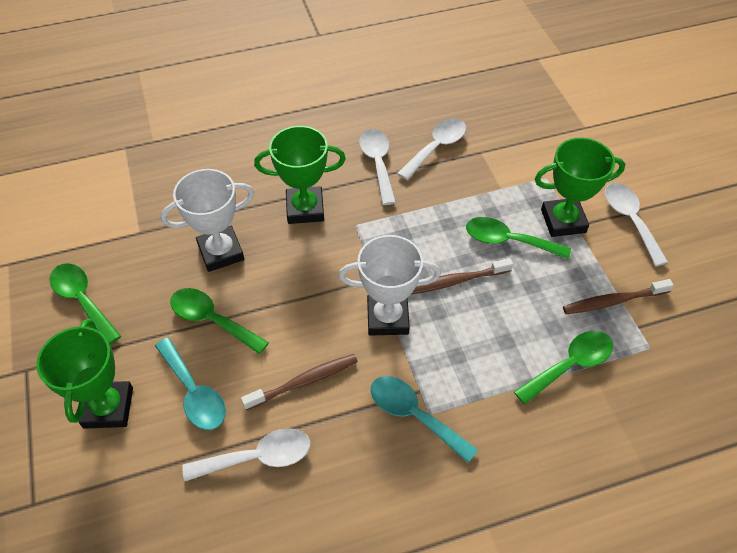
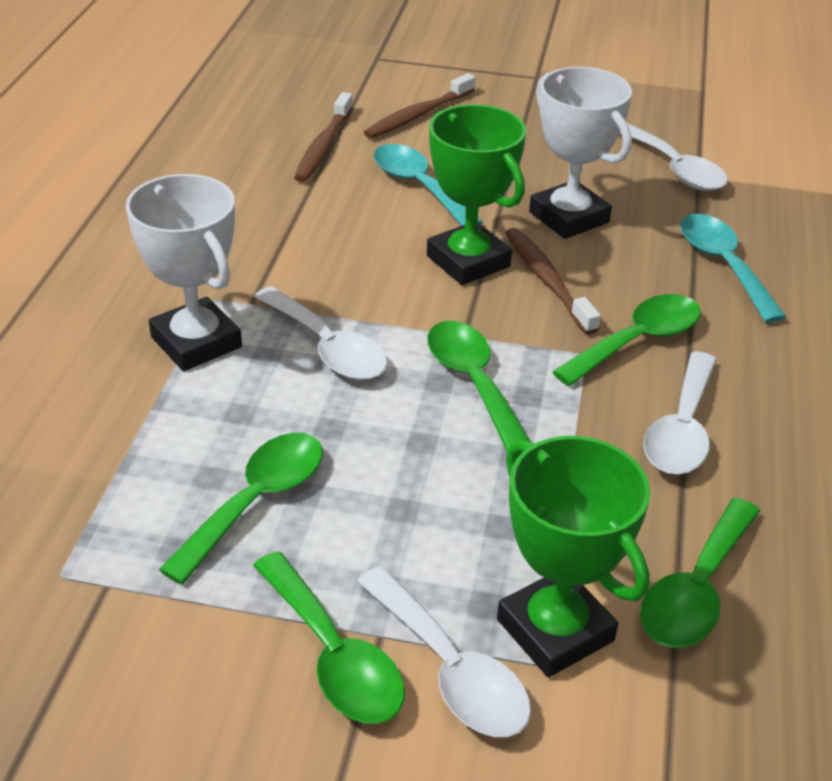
green spoon: 4 -> 5
green trophy: 3 -> 2

